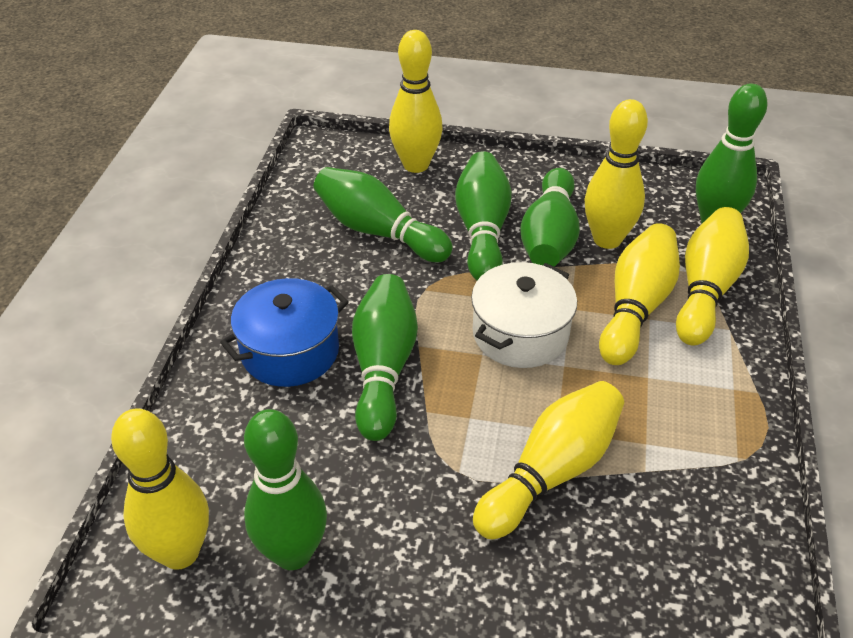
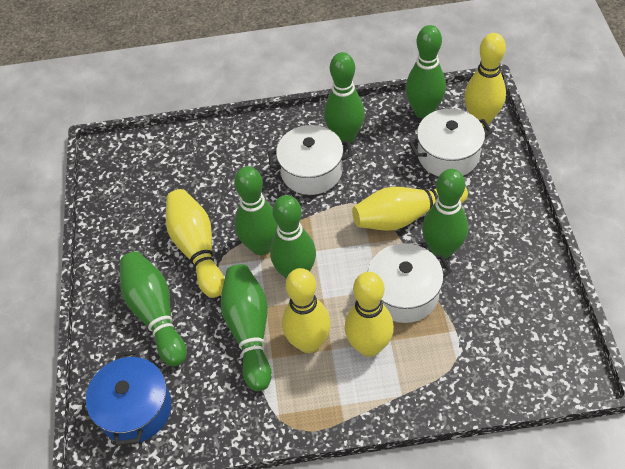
green bowling pin: 6 -> 7
white pot: 1 -> 3
yellow bowling pin: 6 -> 5

